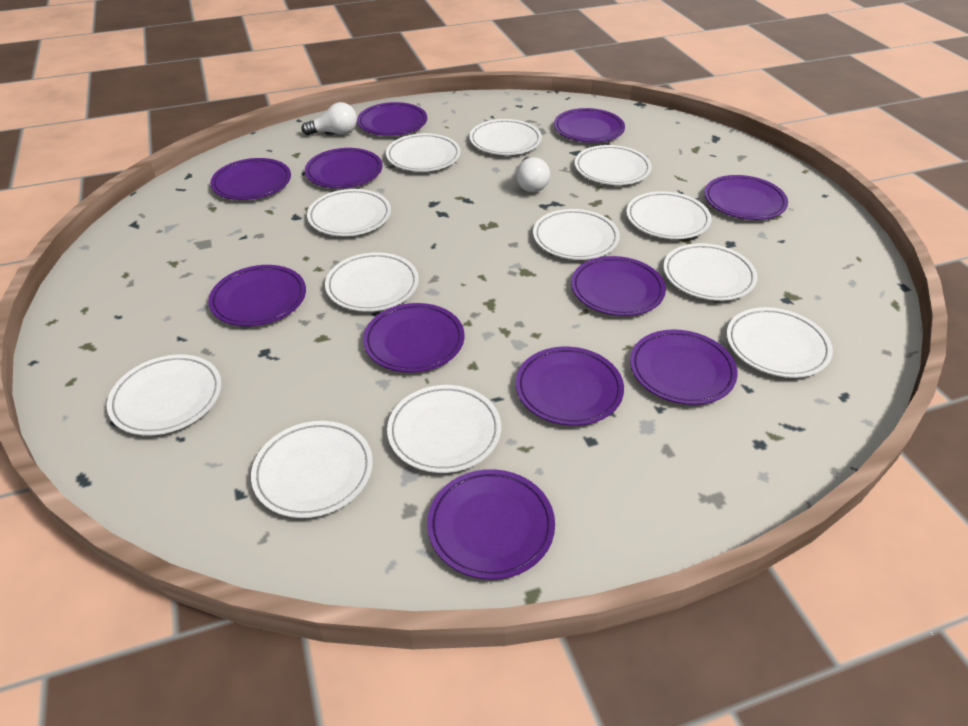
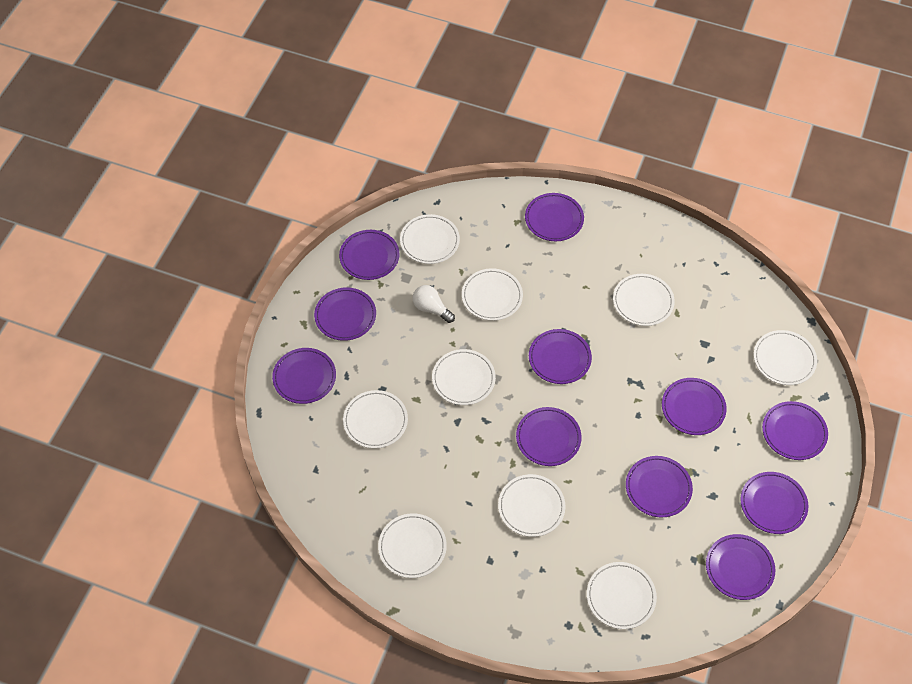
white light bulb: 2 -> 1
white plate: 12 -> 9

